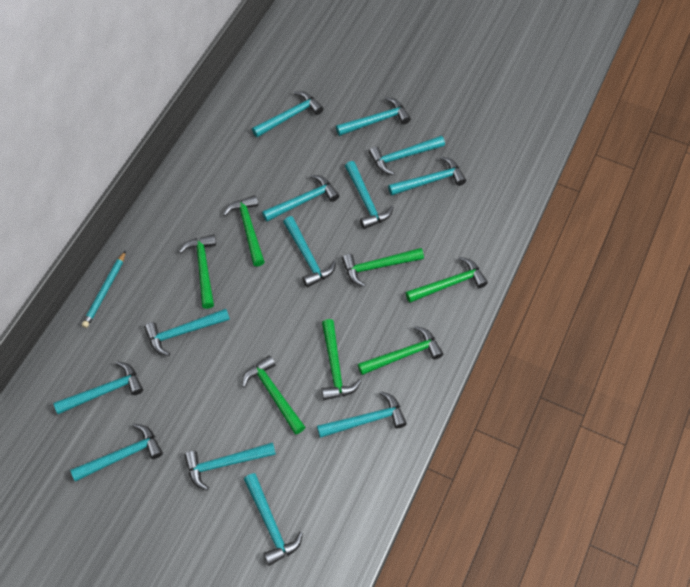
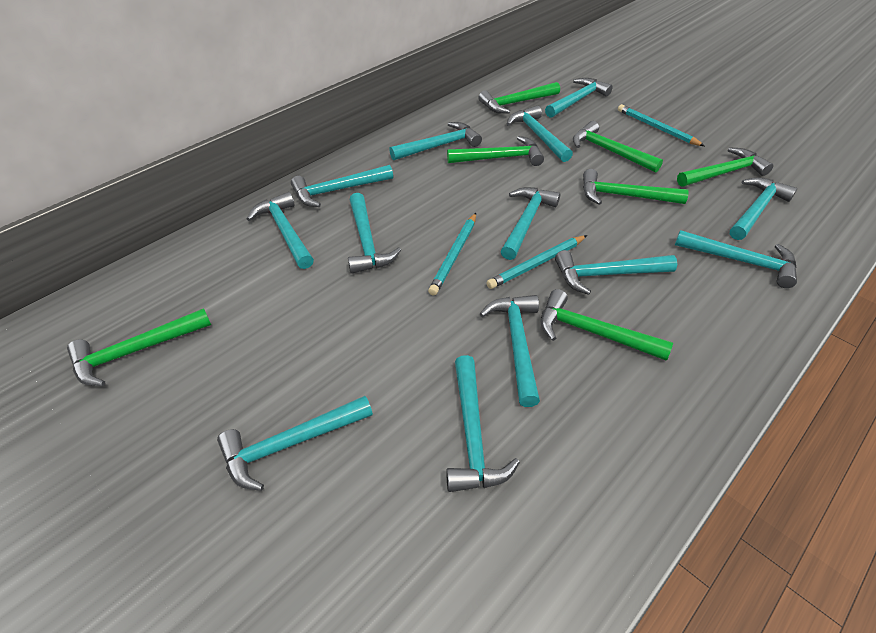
turquoise pencil: 1 -> 3

